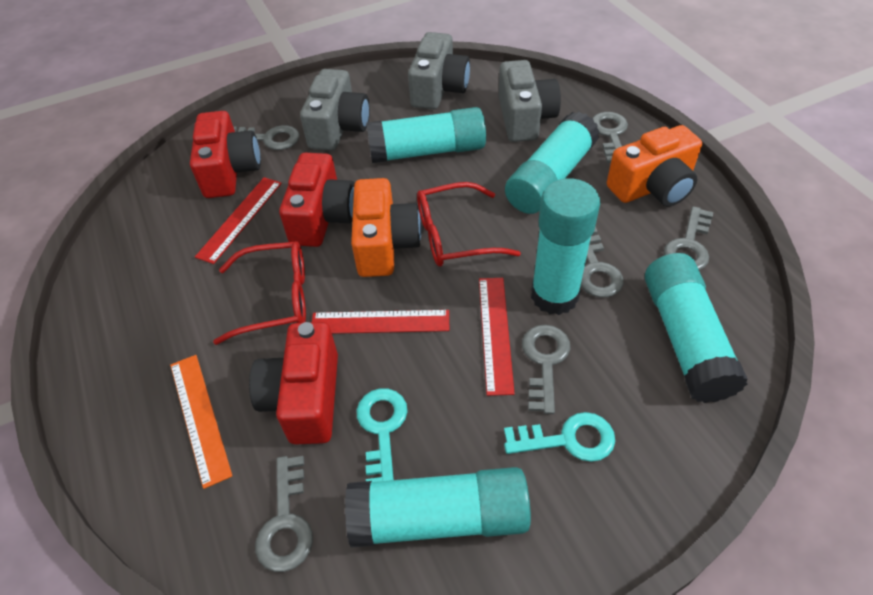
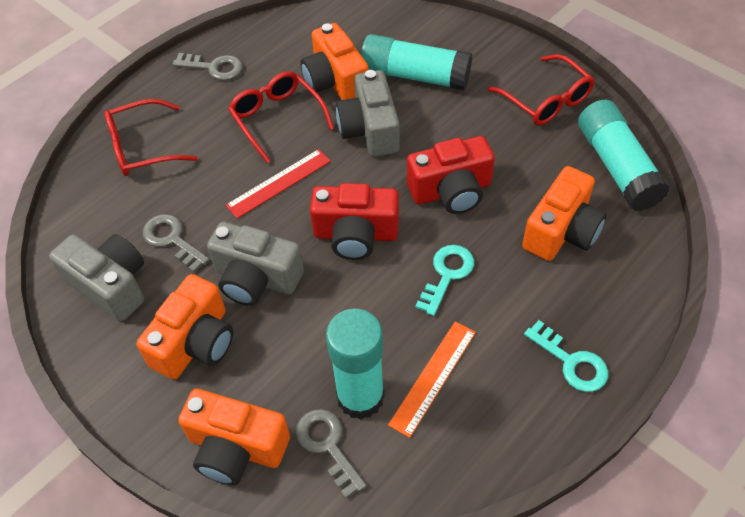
grey key: 6 -> 3
orange camera: 2 -> 4
red camera: 3 -> 2
red glasses: 2 -> 3
red ruler: 3 -> 1
turquoise glue stick: 5 -> 3

